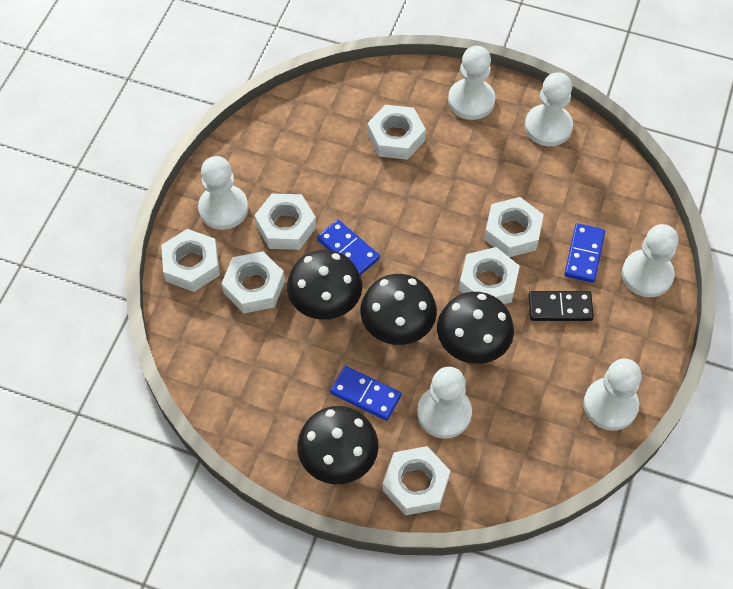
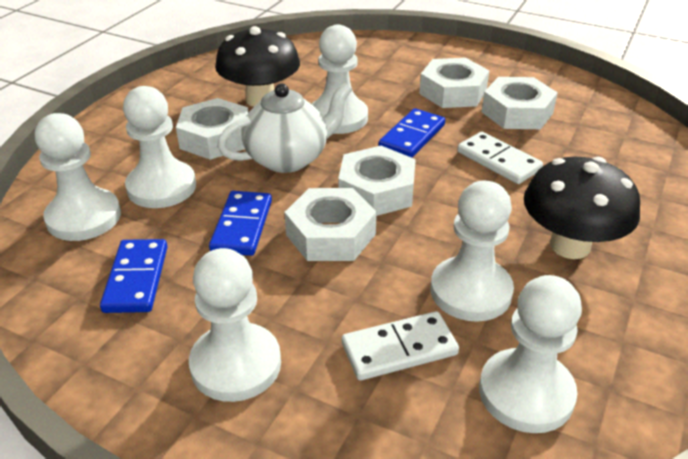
black domino: 1 -> 0
black mushroom: 4 -> 2
white domino: 0 -> 2
white nut: 7 -> 5
white teapot: 0 -> 1

